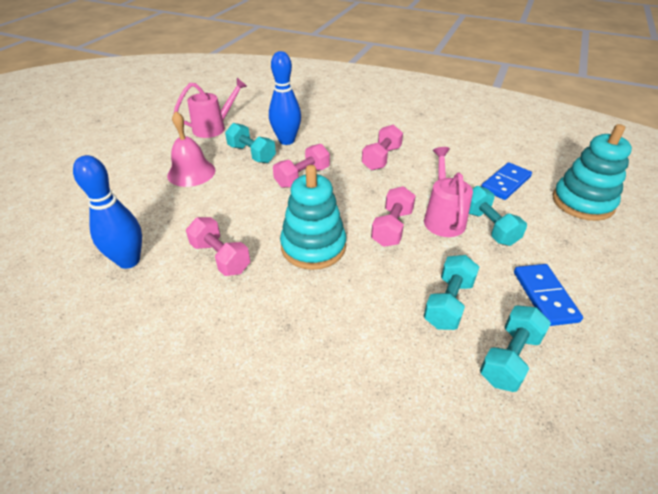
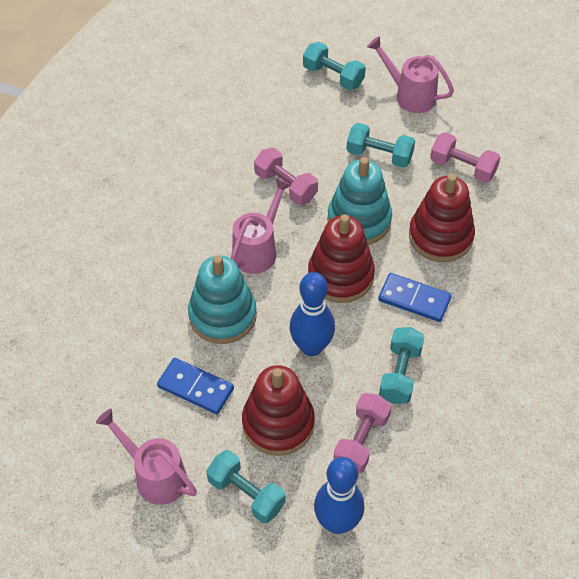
pink bell: 1 -> 0
pink dumbbell: 4 -> 3
pink watering can: 2 -> 3
red stacking toy: 0 -> 3

